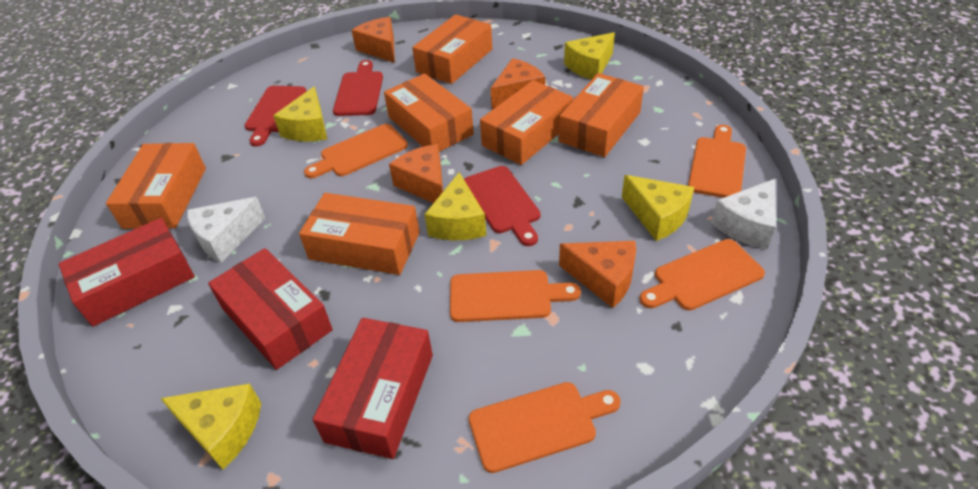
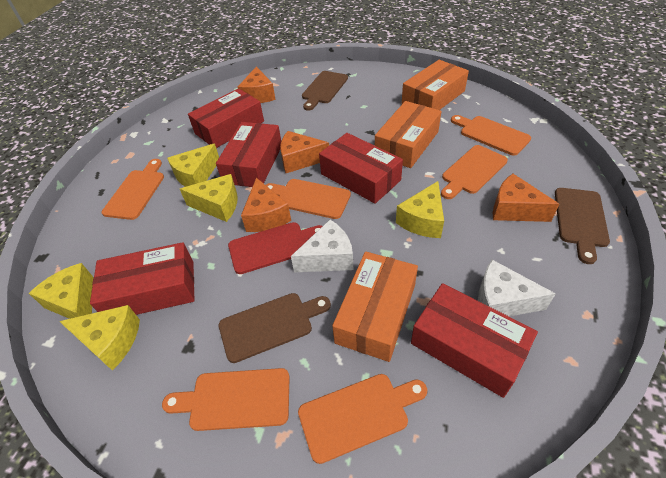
brown cutting board: 0 -> 3
orange box: 6 -> 3
orange cutting board: 5 -> 6
red box: 3 -> 5
red cutting board: 3 -> 1

